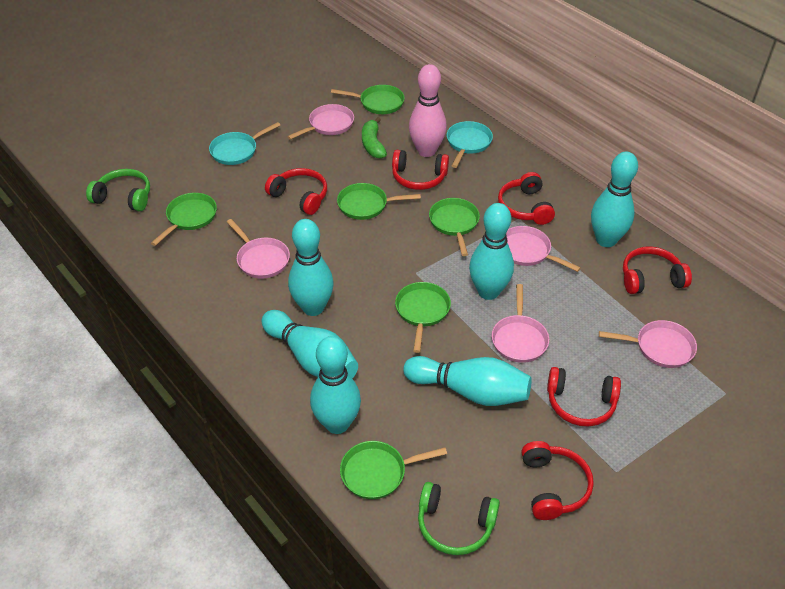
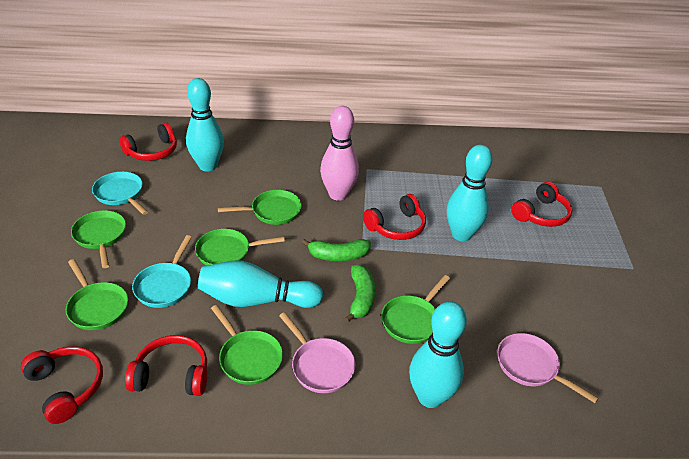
green banana: 1 -> 2
green headphones: 2 -> 0
pink pan: 5 -> 2
red headphones: 6 -> 5
turquoise bowling pin: 6 -> 4

